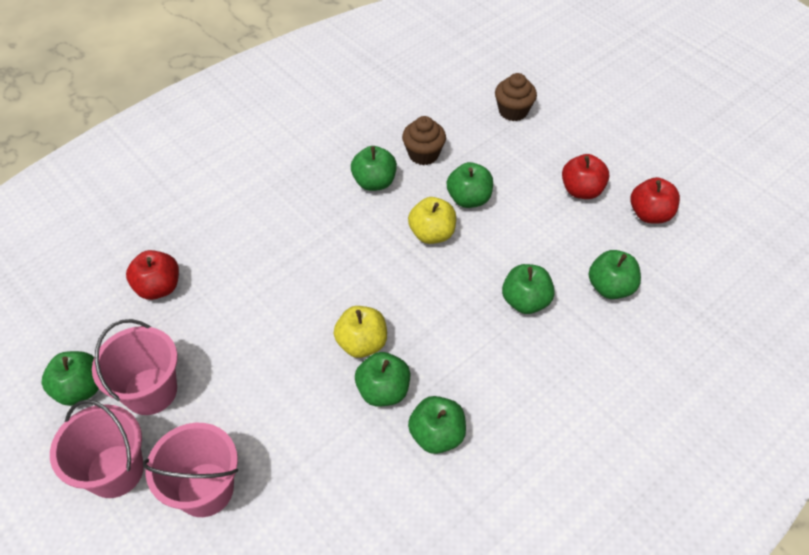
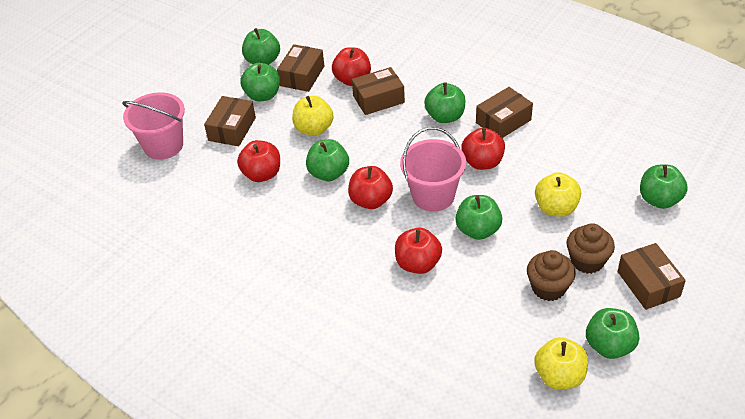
brown box: 0 -> 5
pink bucket: 3 -> 2
red apple: 3 -> 5
yellow apple: 2 -> 3

